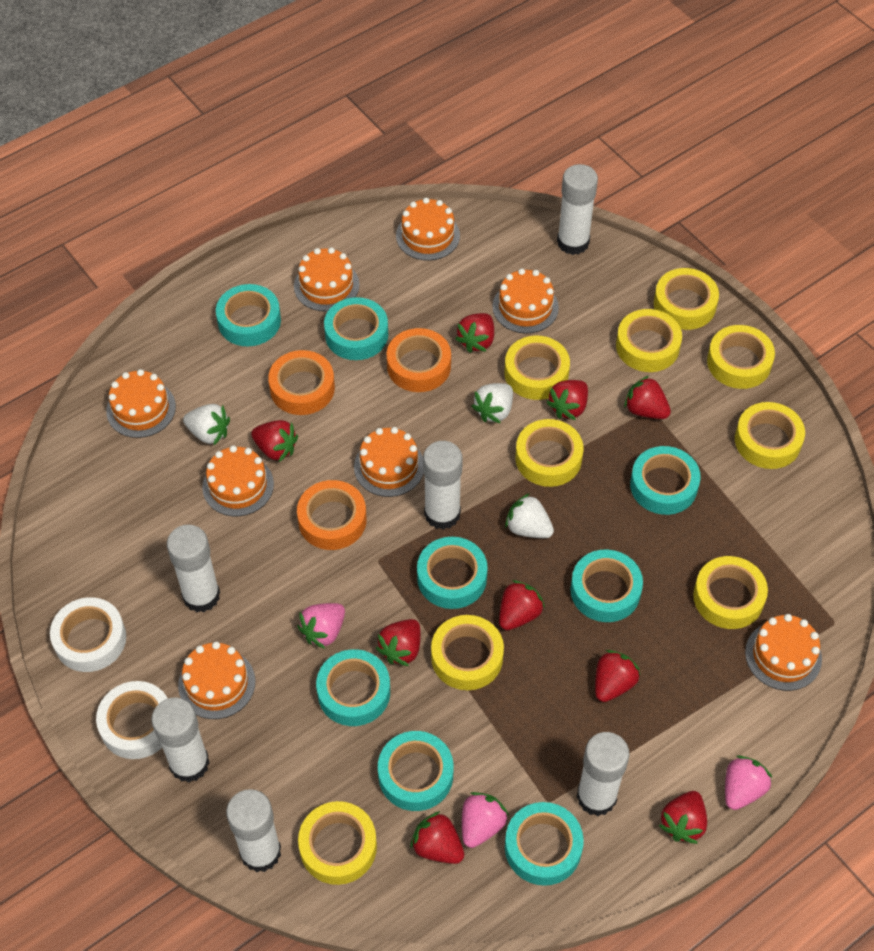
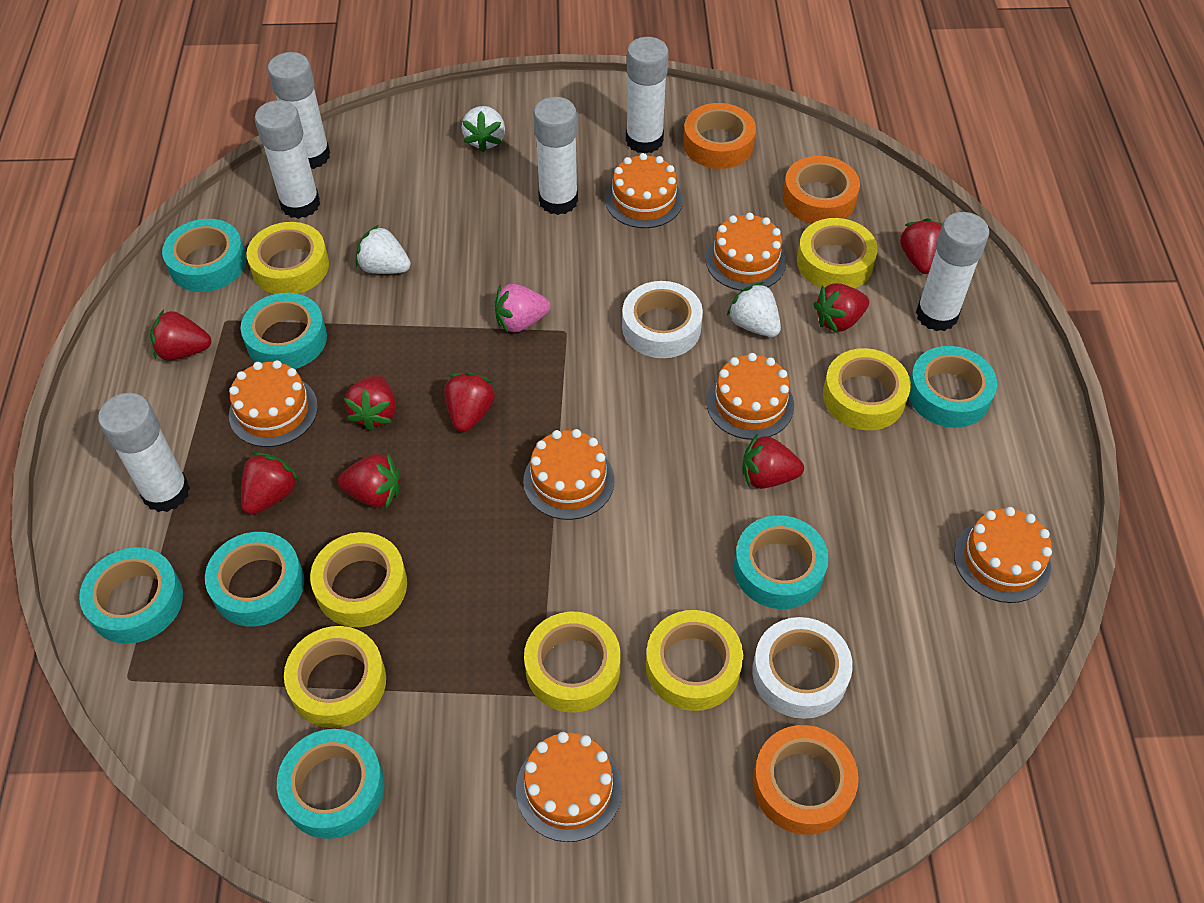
orange cake: 8 -> 7
pink strawberry: 3 -> 1
red strawberry: 9 -> 8
turquoise tape: 8 -> 7
yellow tape: 9 -> 7

